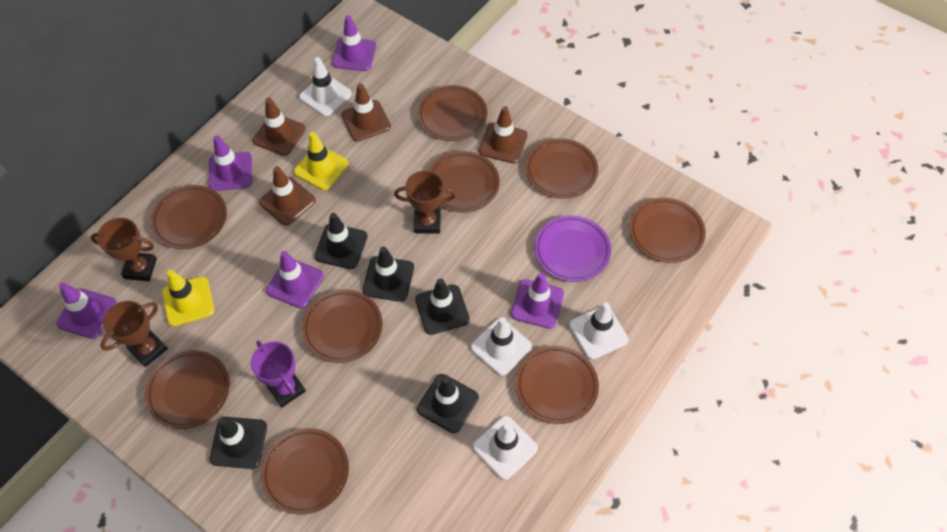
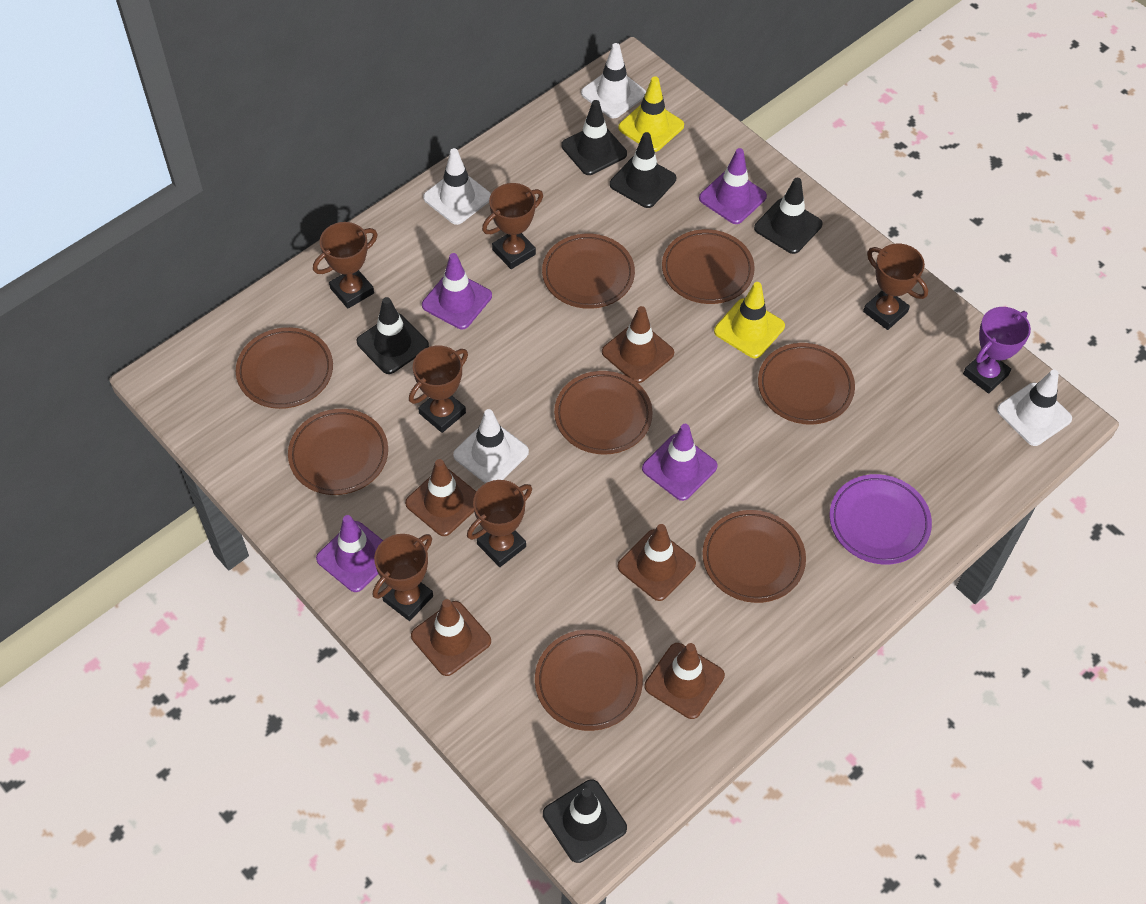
brown plate: 9 -> 8
brown traffic cone: 4 -> 5
brown trophy: 3 -> 6
purple traffic cone: 5 -> 4

